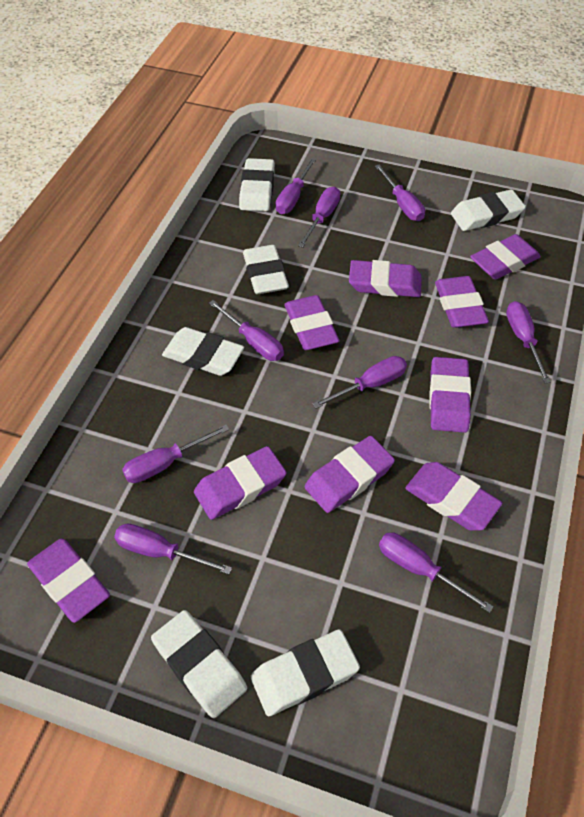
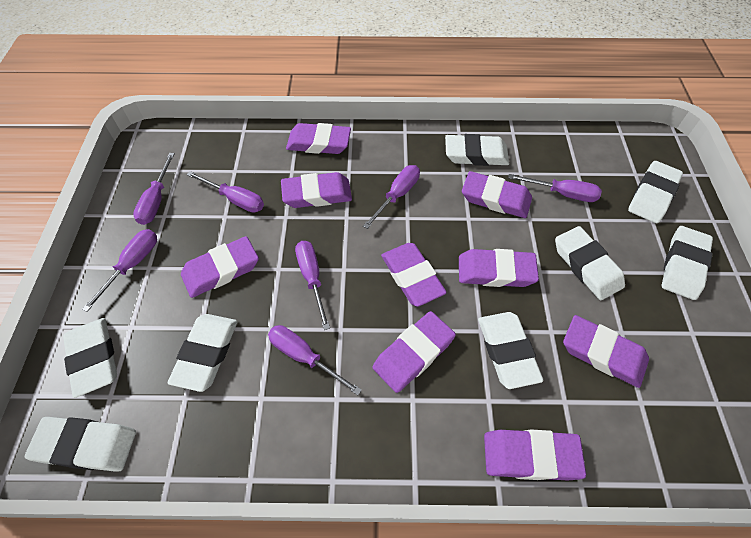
purple screwdriver: 9 -> 7
white eraser: 6 -> 8

